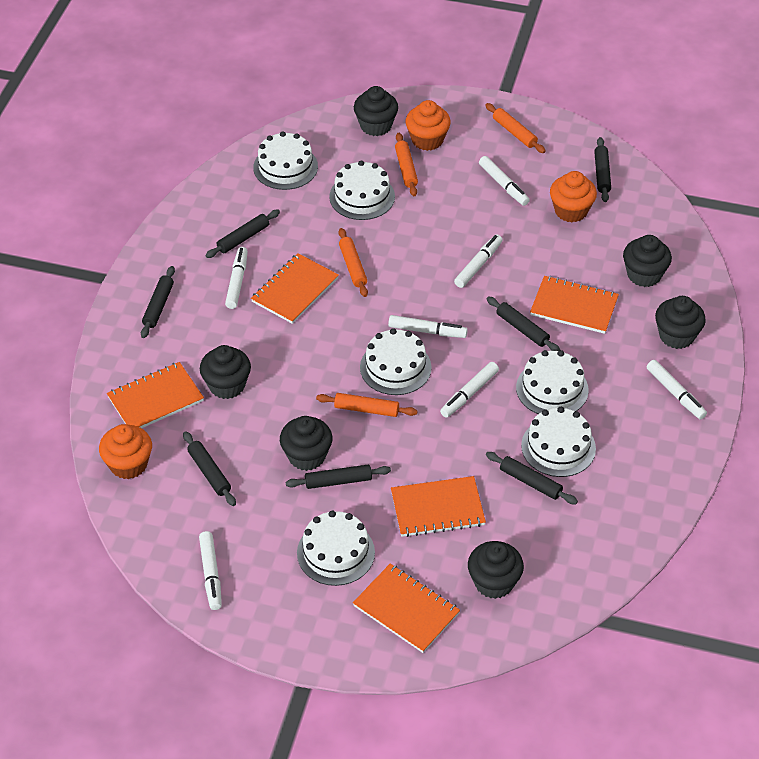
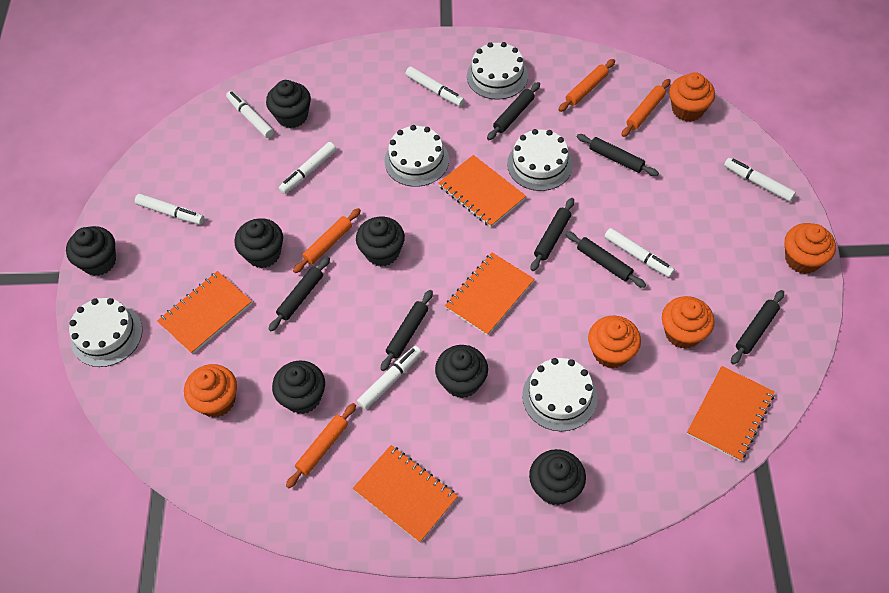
black cupcake: 6 -> 7
orange cupcake: 3 -> 5
white cake: 6 -> 5

